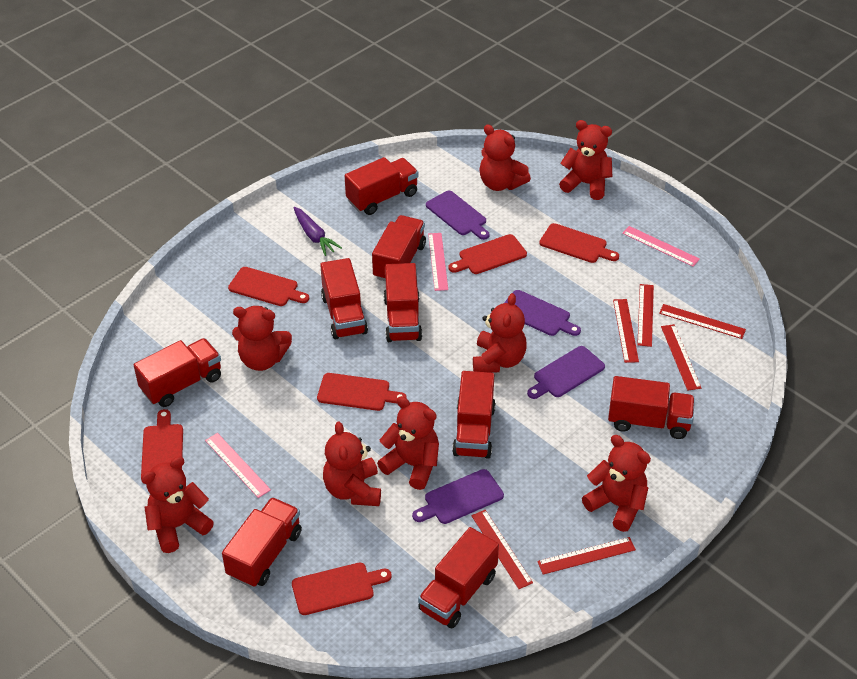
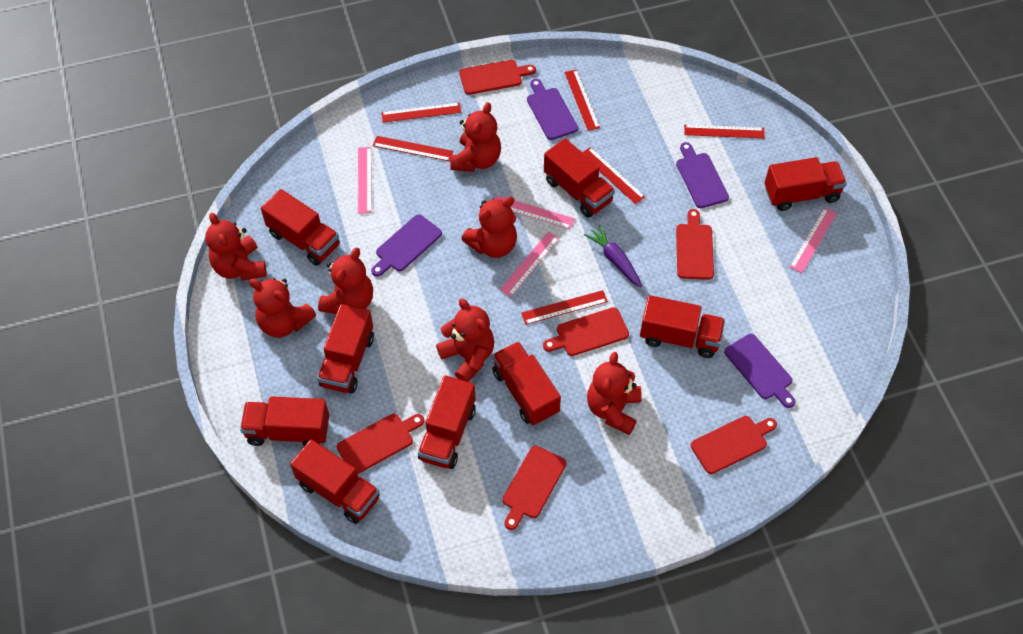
pink ruler: 3 -> 4
red teddy bear: 8 -> 7

